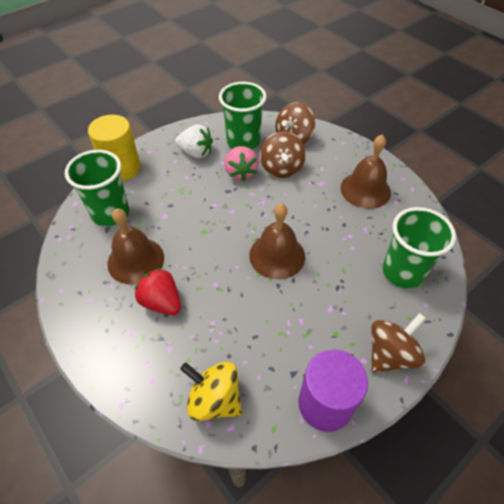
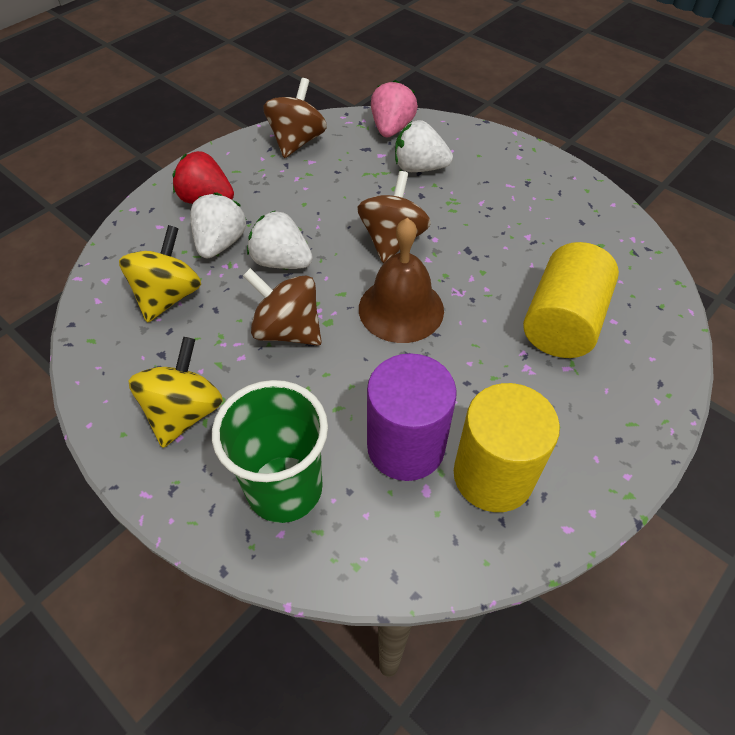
brown bell: 3 -> 1
green cup: 3 -> 1
white strawberry: 1 -> 3
yellow cylinder: 1 -> 2
yellow spinning top: 1 -> 2

